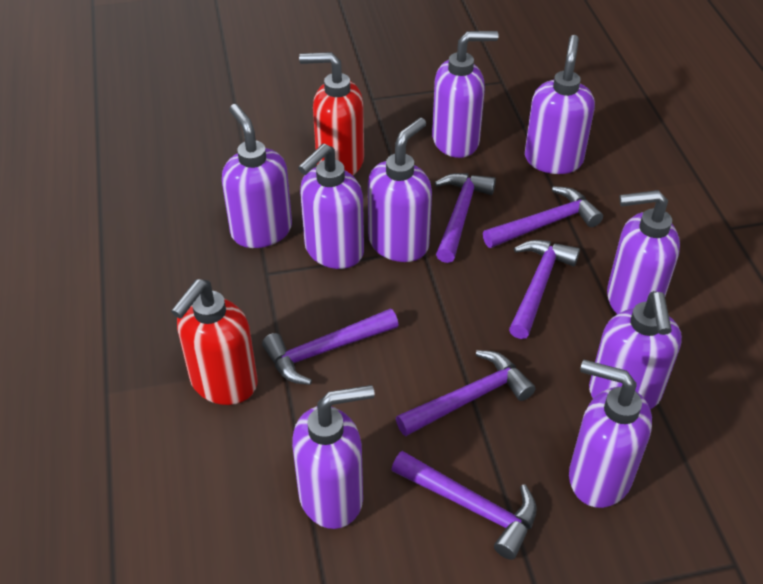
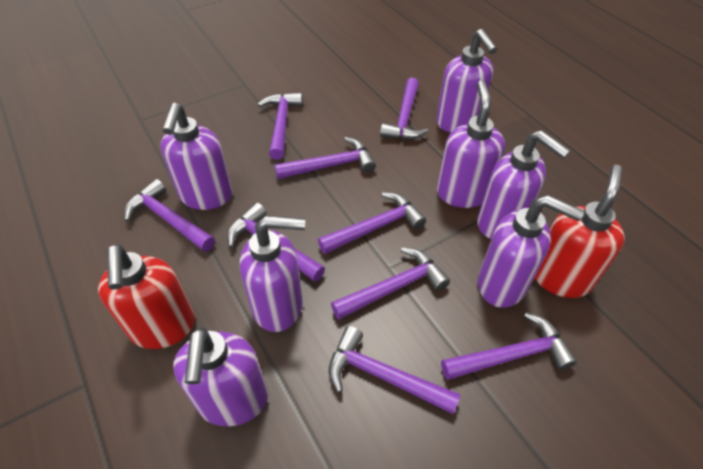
purple hammer: 6 -> 9
purple soap dispenser: 9 -> 7

